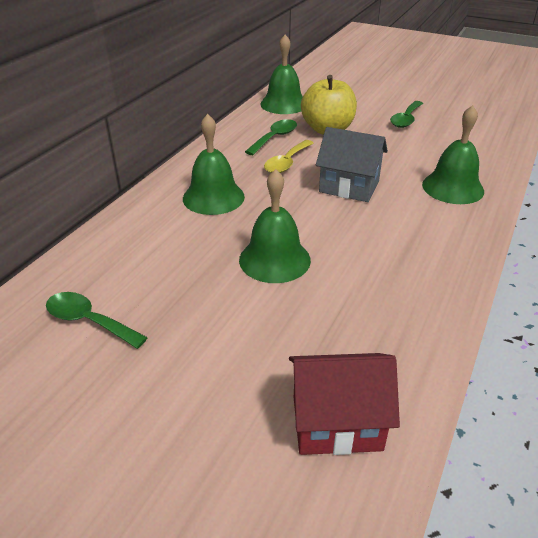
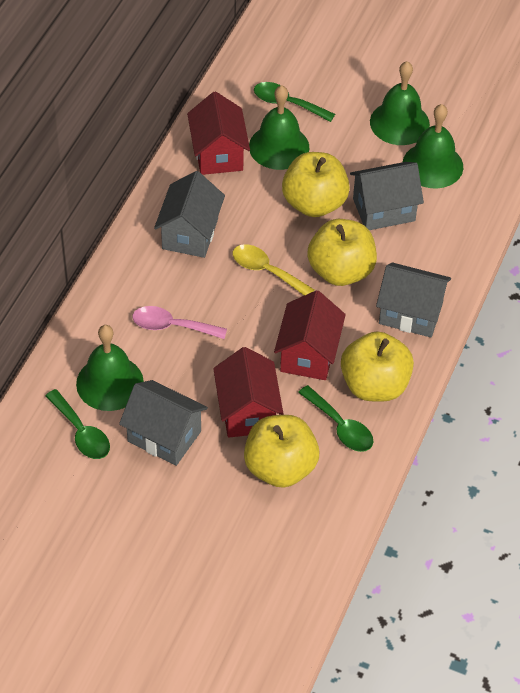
grey house: 1 -> 4
pink spoon: 0 -> 1
red house: 1 -> 3
yellow apple: 1 -> 4

